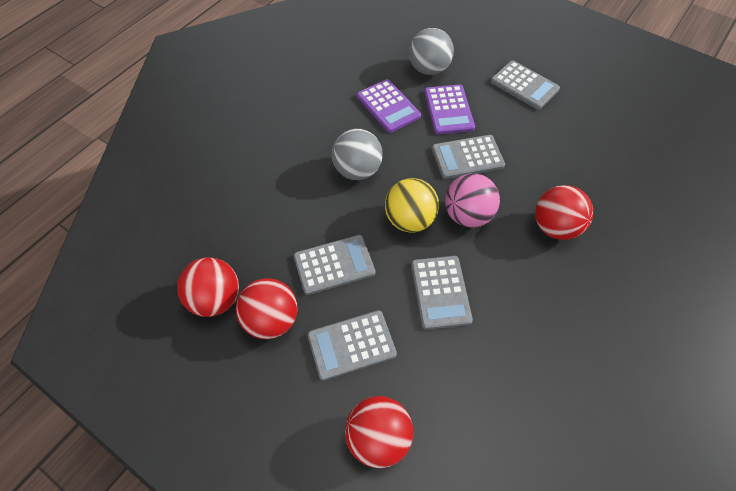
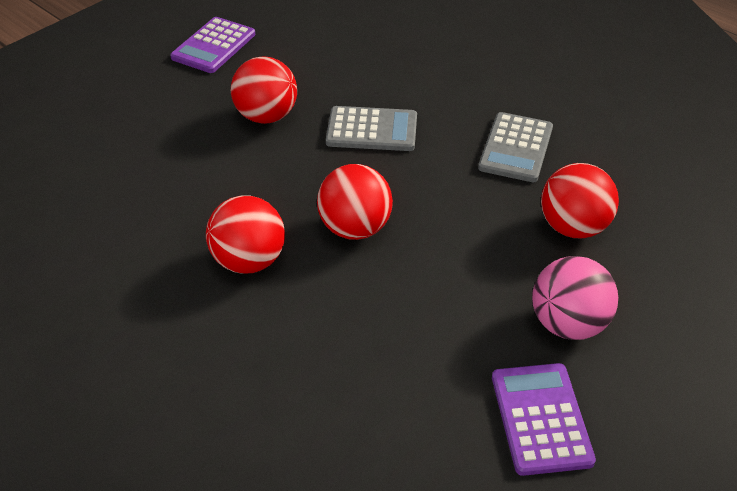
grey ball: 2 -> 0
grey calculator: 5 -> 2
yellow ball: 1 -> 0

